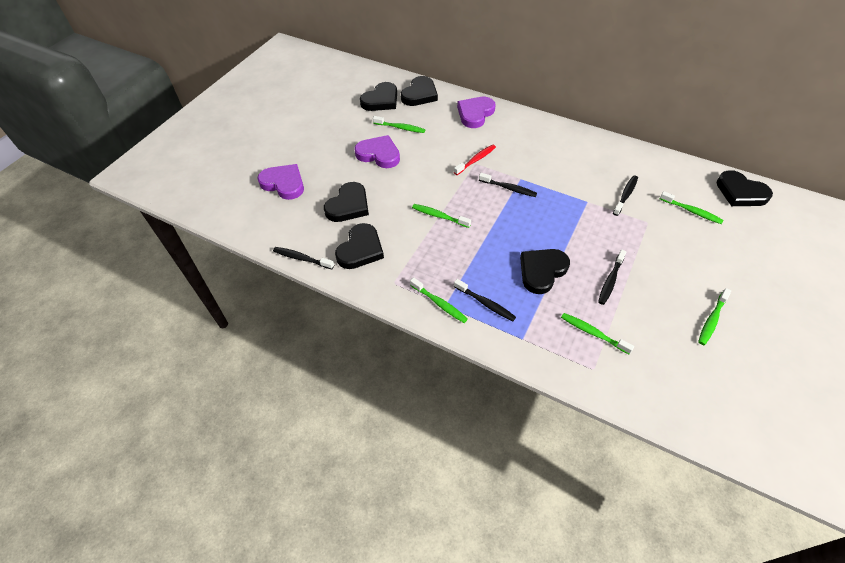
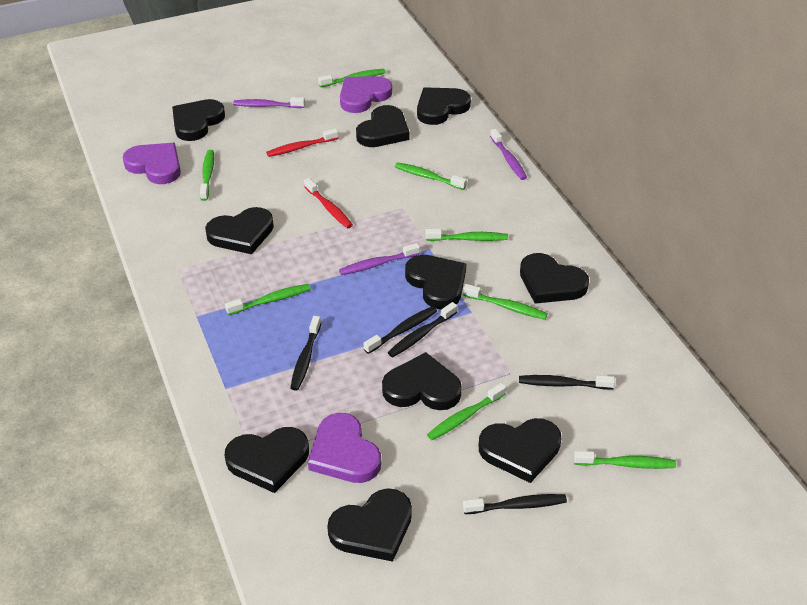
black heart: 6 -> 10
green toothbrush: 6 -> 8
purple toothbrush: 0 -> 3
red toothbrush: 1 -> 2

